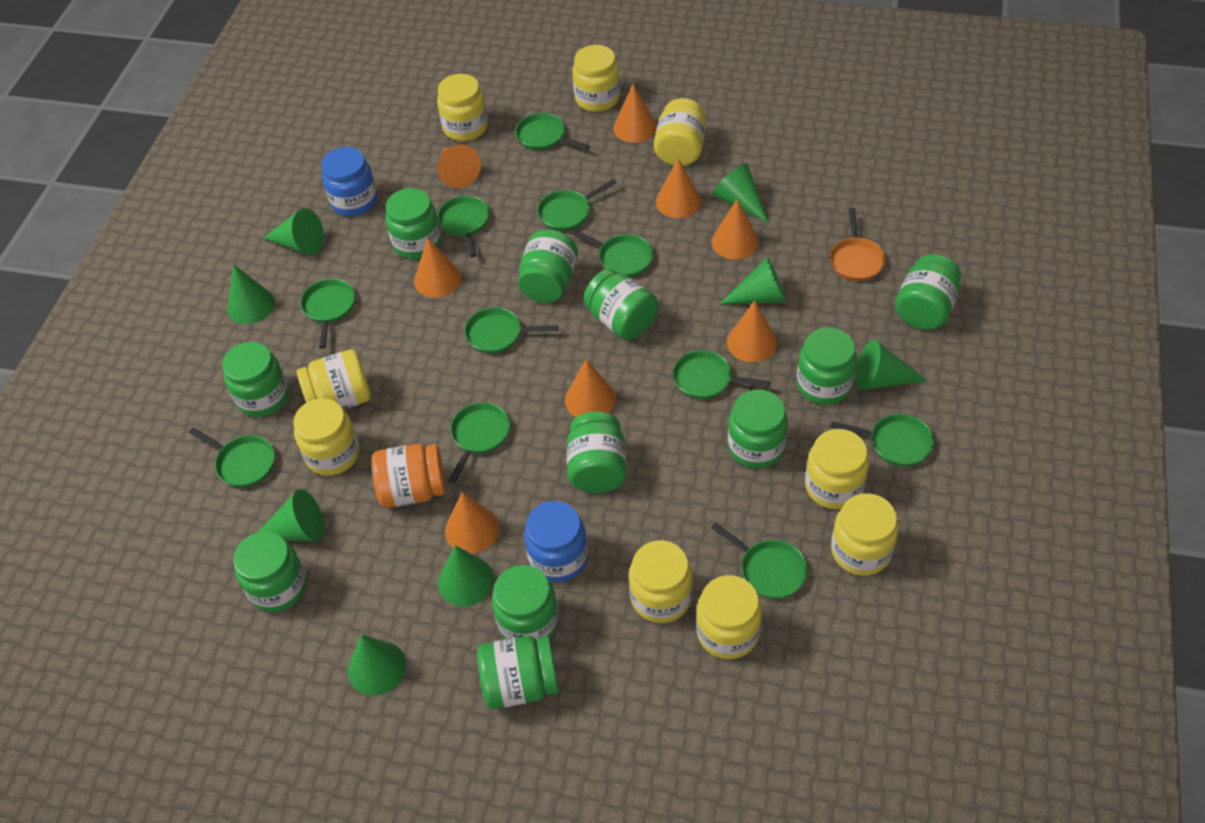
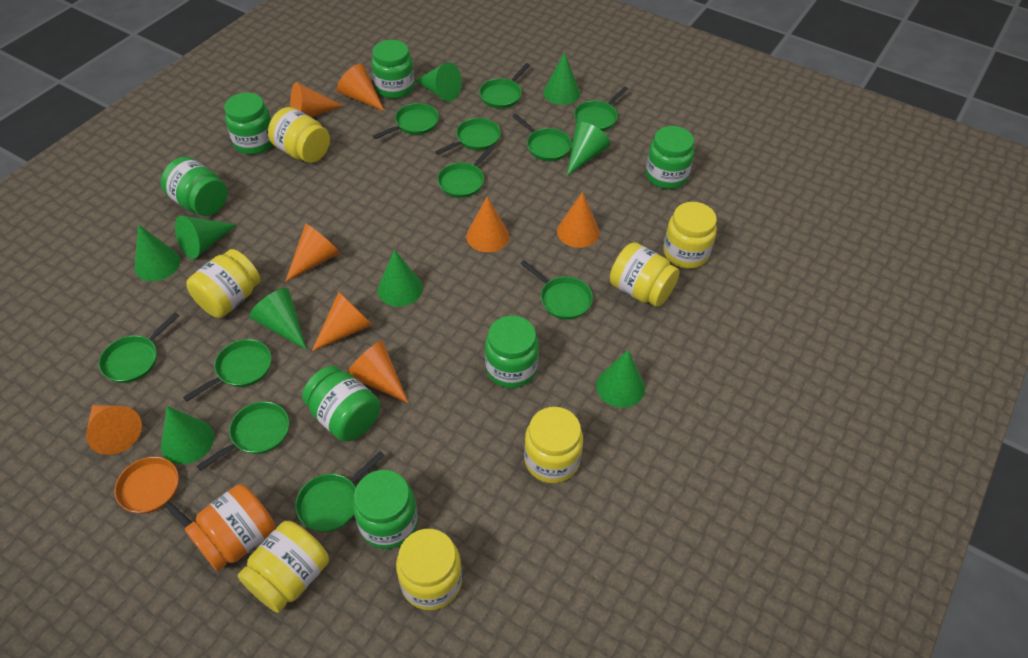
blue jar: 2 -> 0
green cone: 8 -> 9
green jar: 11 -> 7
yellow jar: 9 -> 7

